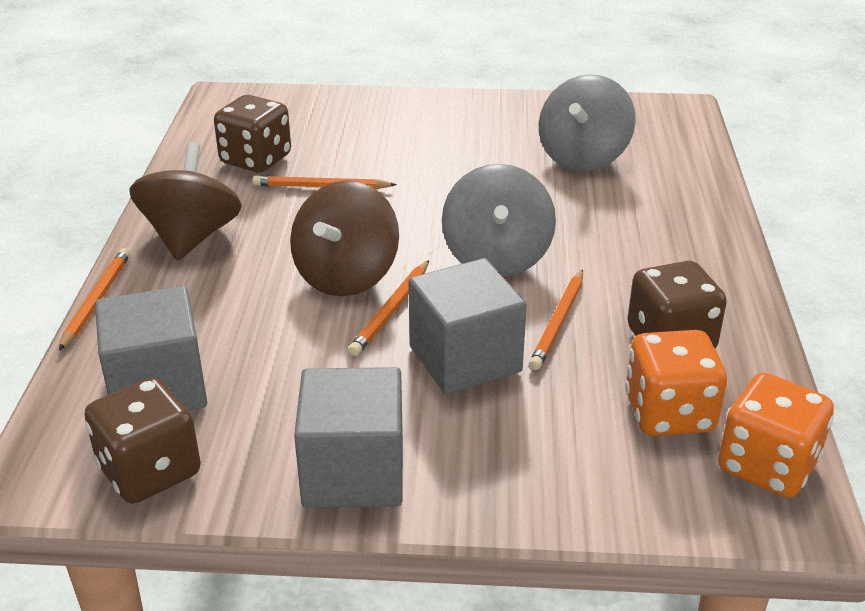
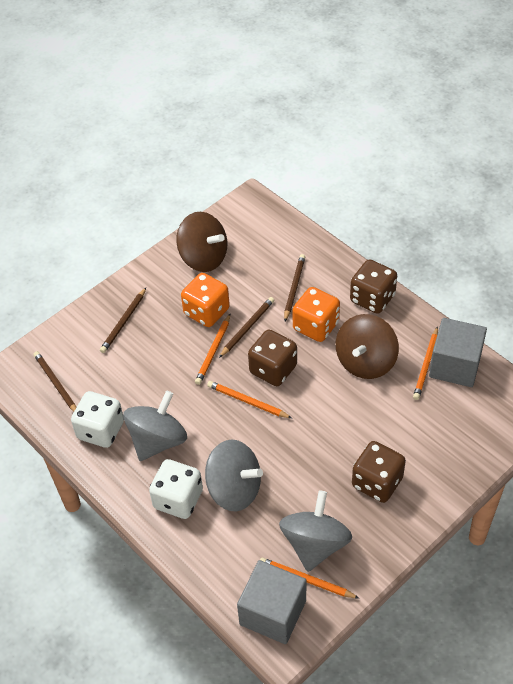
brown pencil: 0 -> 4
grey cube: 3 -> 2
grey spinning top: 2 -> 3
white dice: 0 -> 2

